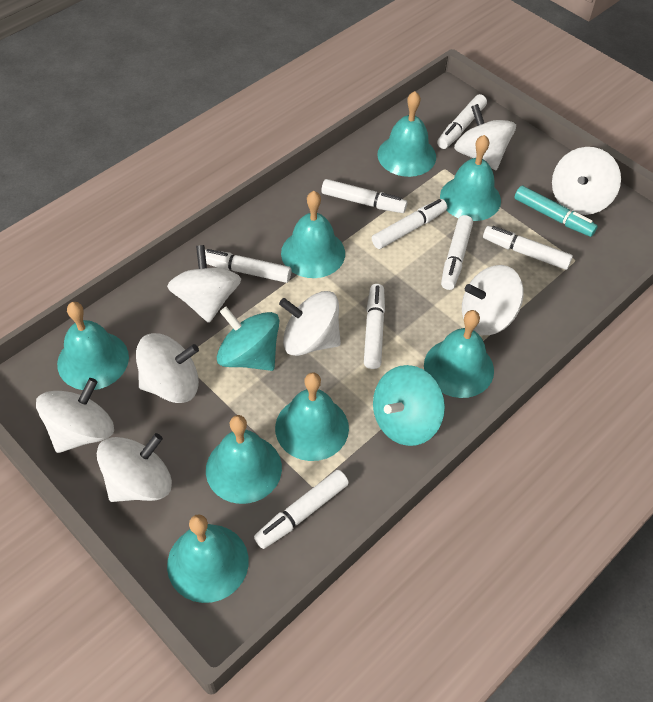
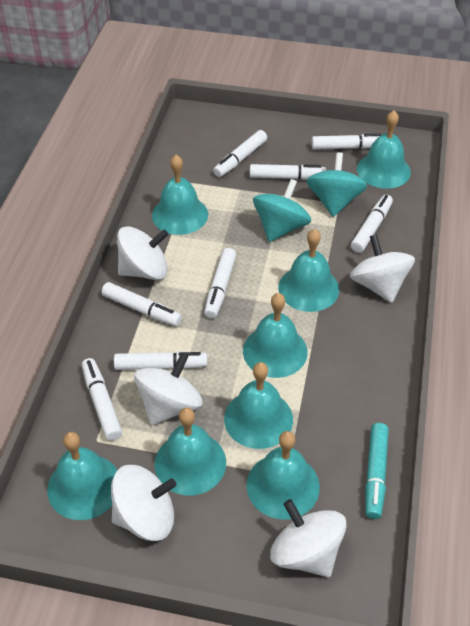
white spinning top: 8 -> 5

